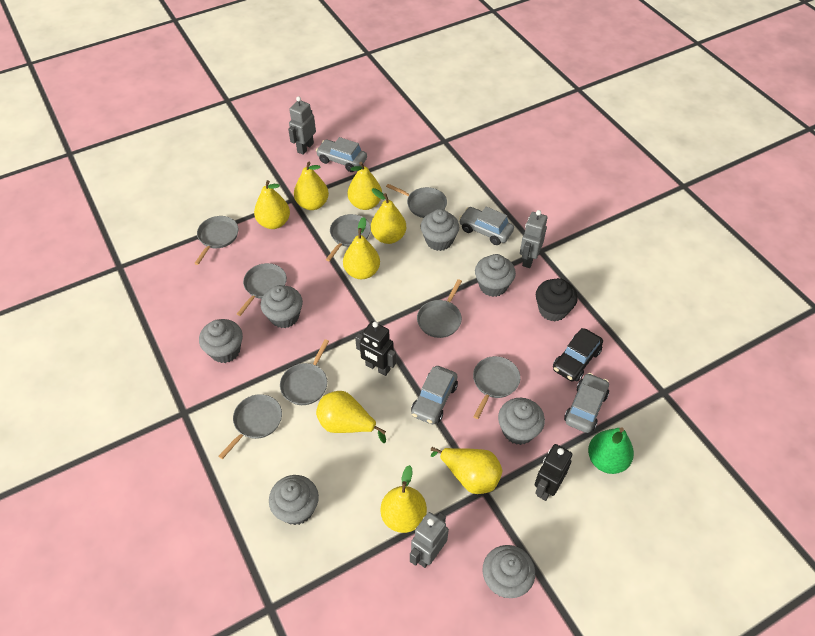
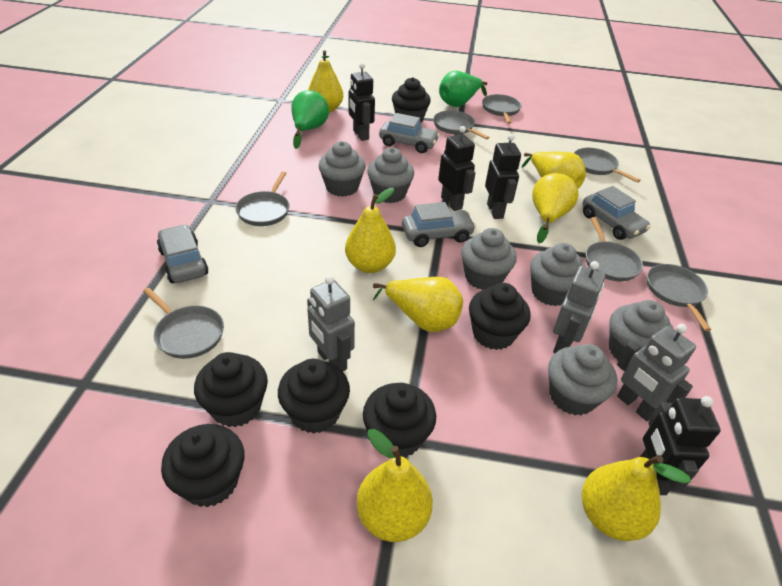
black car: 1 -> 0
black cupcake: 1 -> 6
black robot: 2 -> 4
green pear: 1 -> 2
grey cupcake: 7 -> 6
grey pan: 8 -> 7
yellow pear: 8 -> 7

